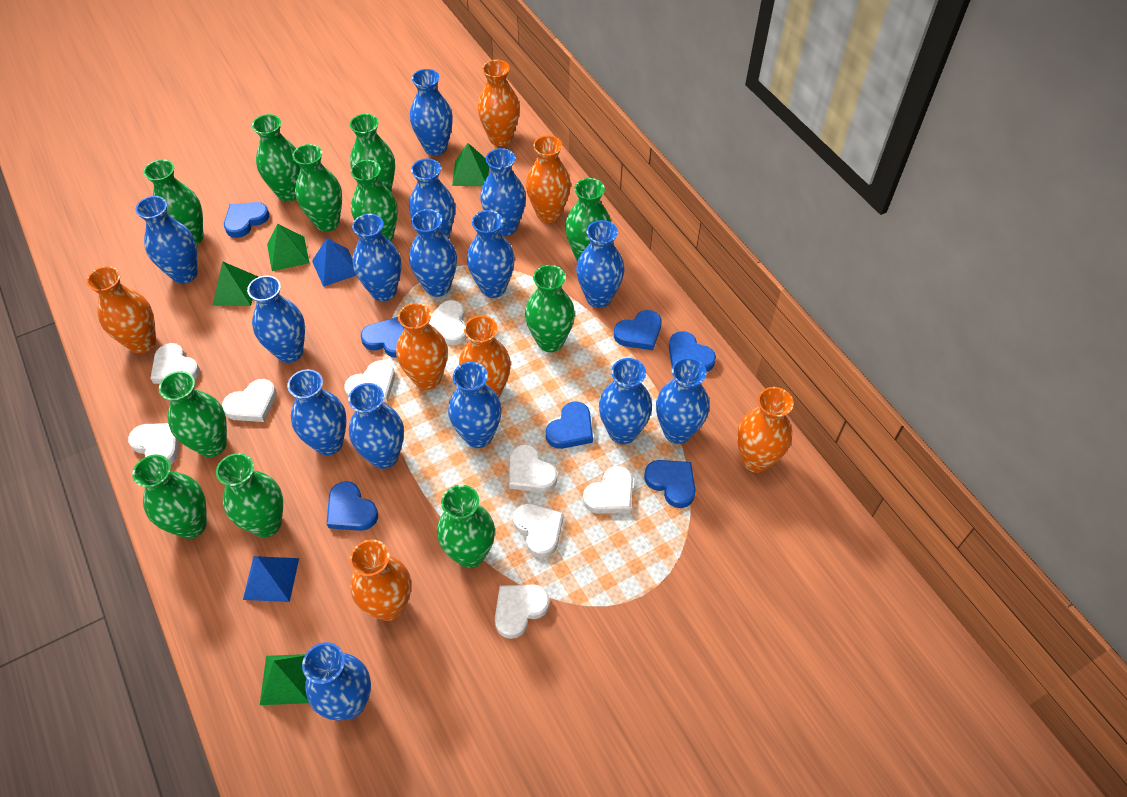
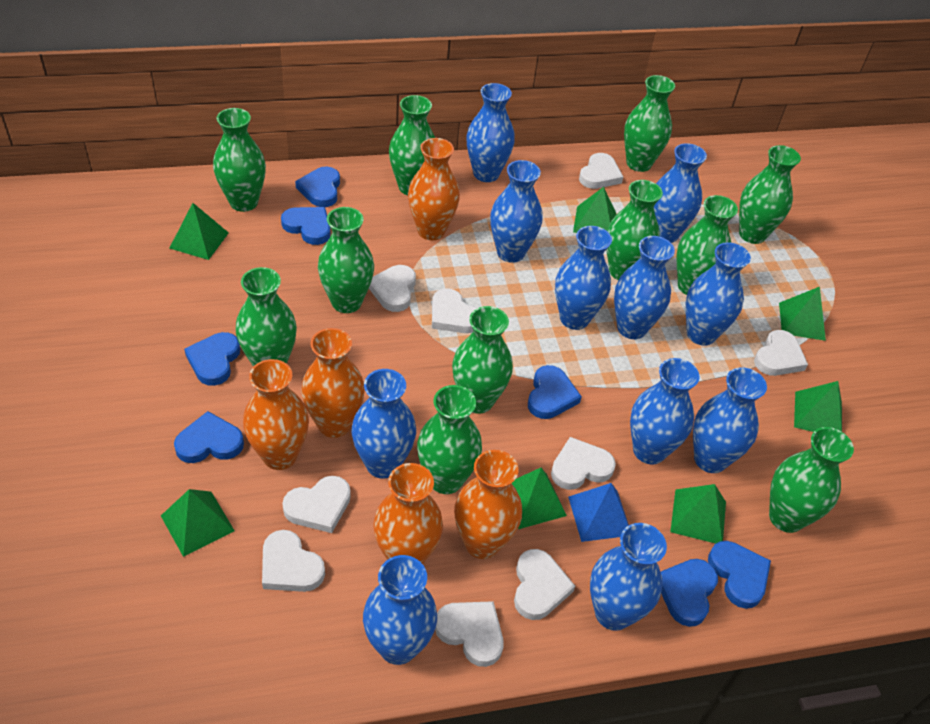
blue pyramid: 2 -> 1
blue vase: 15 -> 11
green pyramid: 4 -> 7
orange vase: 7 -> 5

